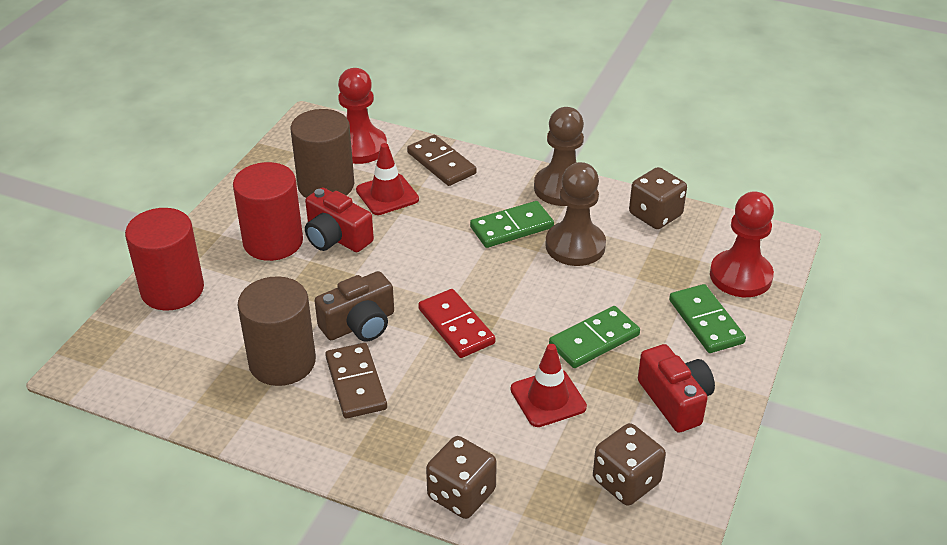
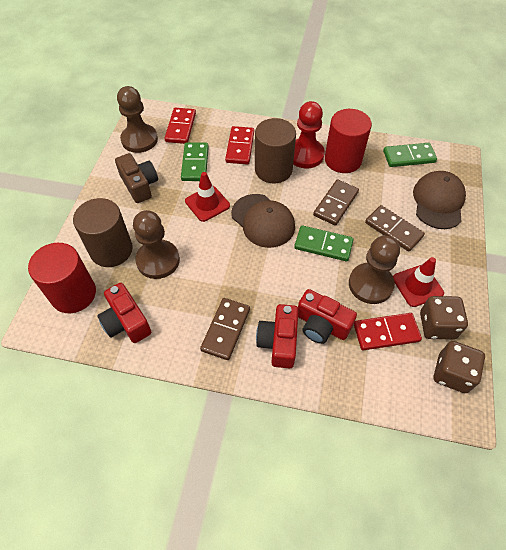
brown cap: 0 -> 2
brown dice: 3 -> 2
brown domino: 2 -> 3
brown pawn: 2 -> 3
red camera: 2 -> 3
red domino: 1 -> 3
red pawn: 2 -> 1

